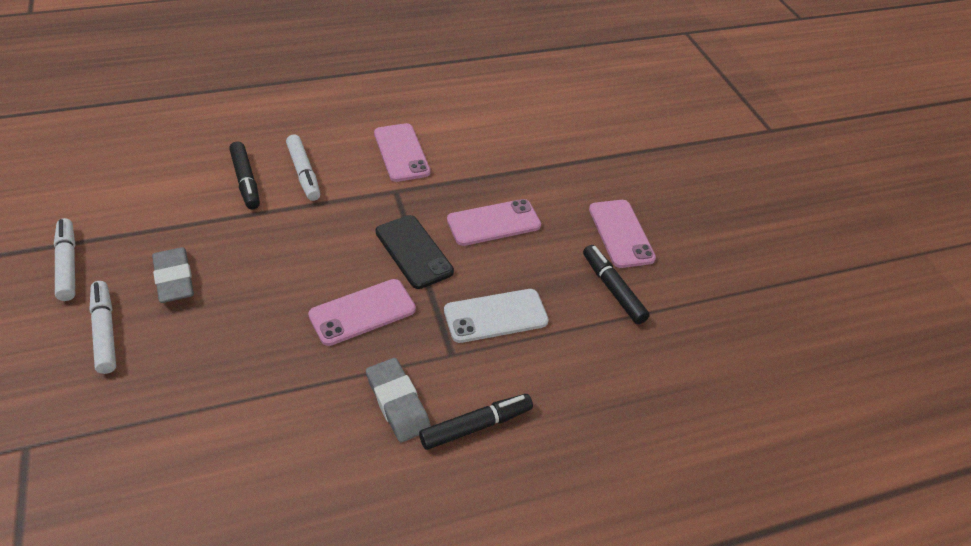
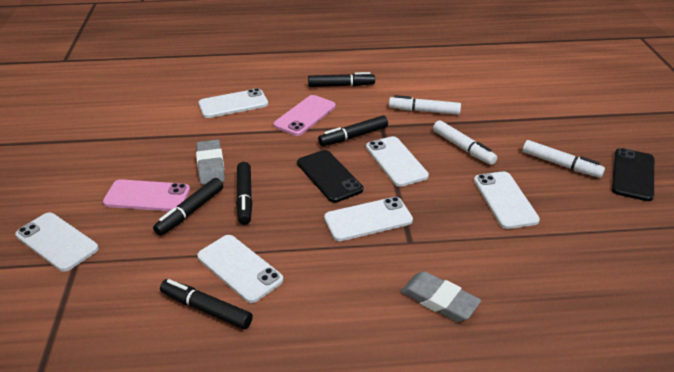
black marker: 3 -> 5
black phone: 1 -> 2
pink phone: 4 -> 2
white phone: 1 -> 6

